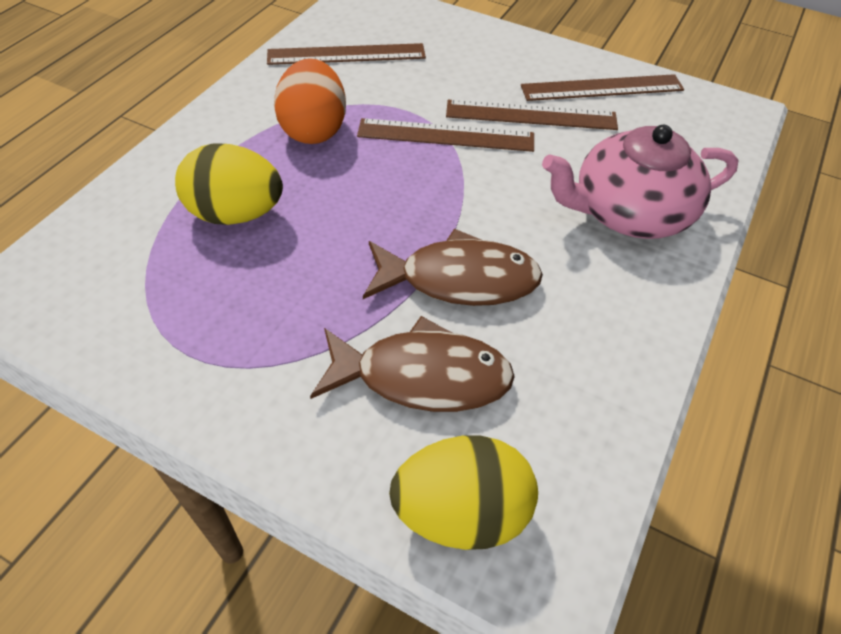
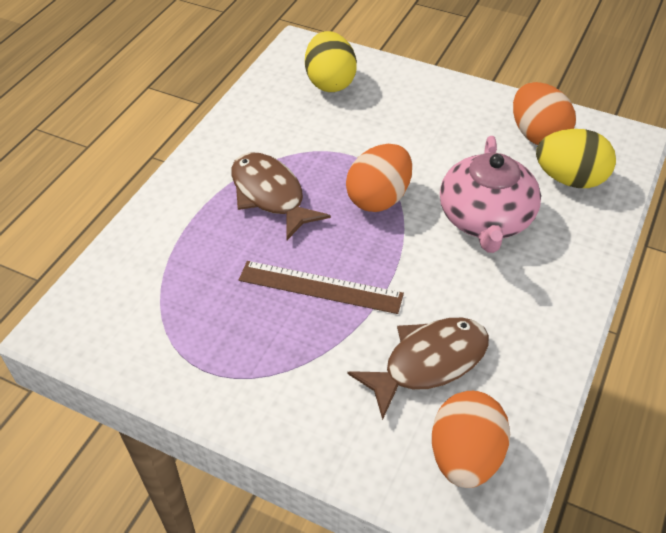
brown ruler: 4 -> 1
orange egg: 1 -> 3

